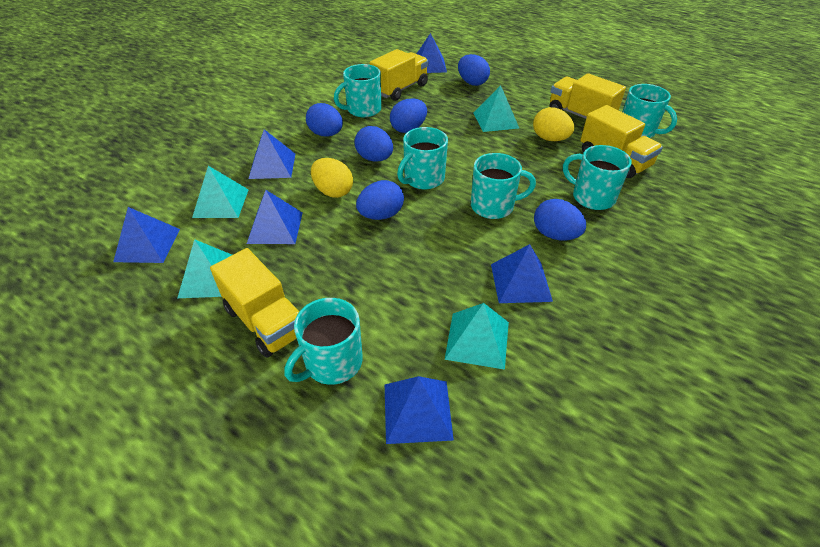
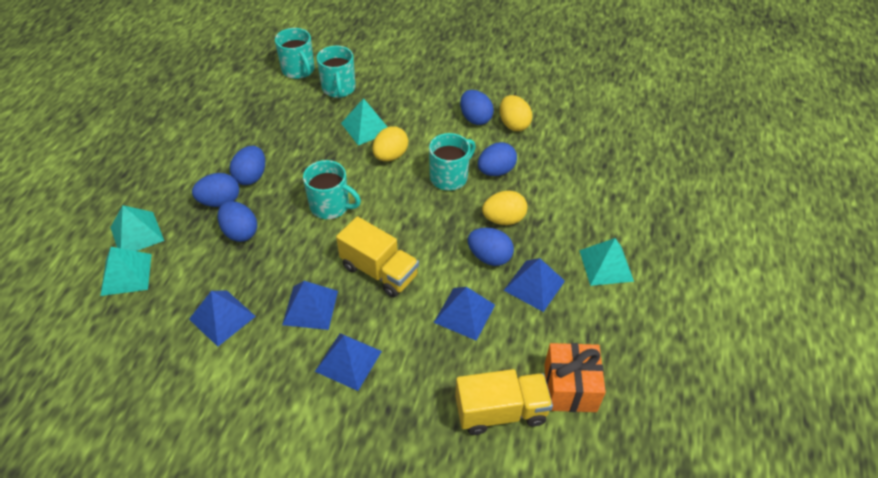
blue pyramid: 6 -> 5
orange gift: 0 -> 1
turquoise mug: 6 -> 4
yellow egg: 2 -> 3
yellow truck: 4 -> 2

